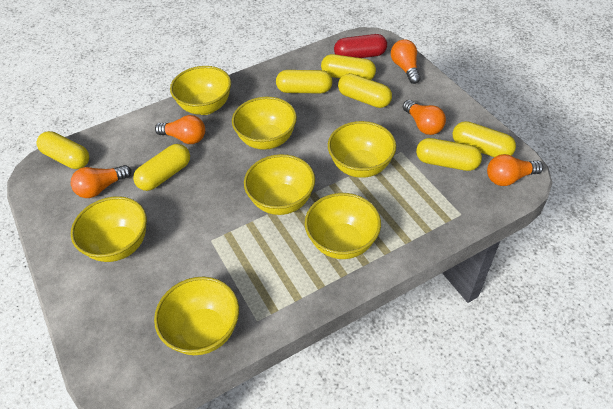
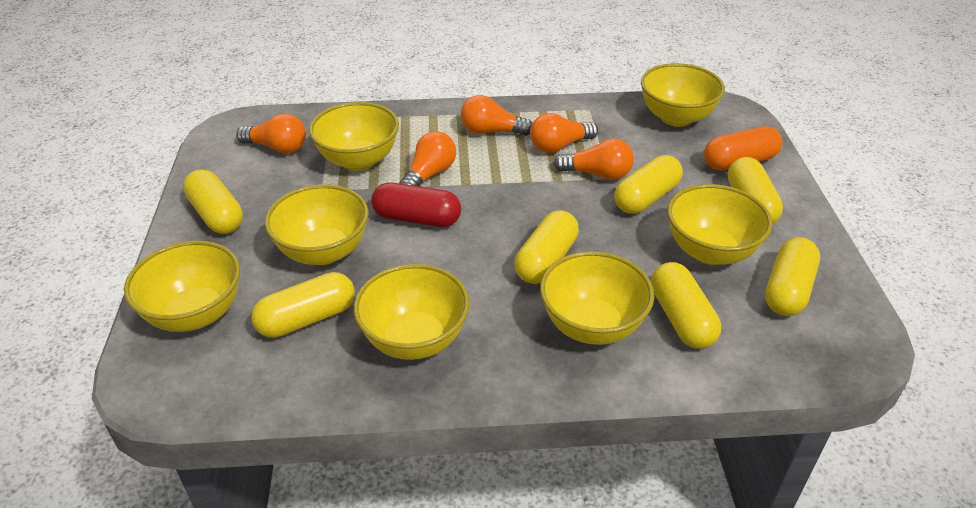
orange capsule: 0 -> 1

